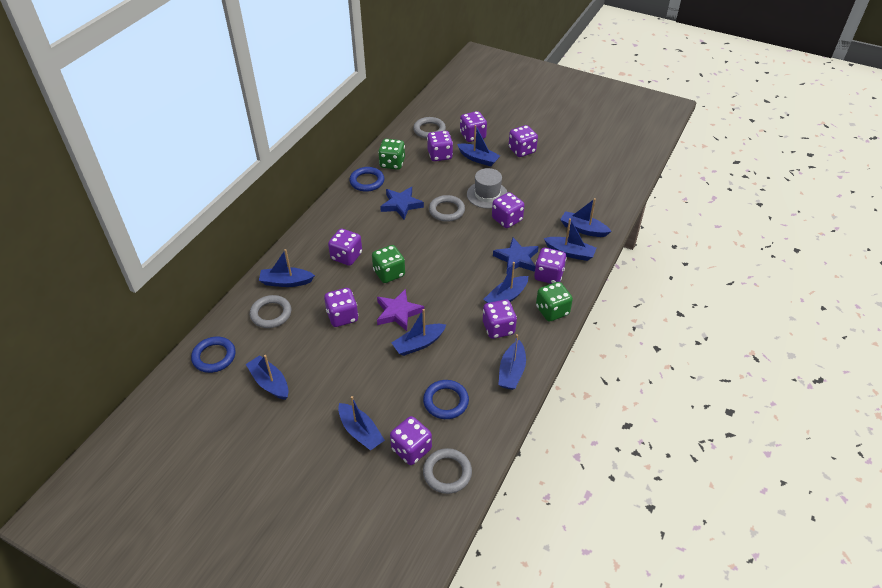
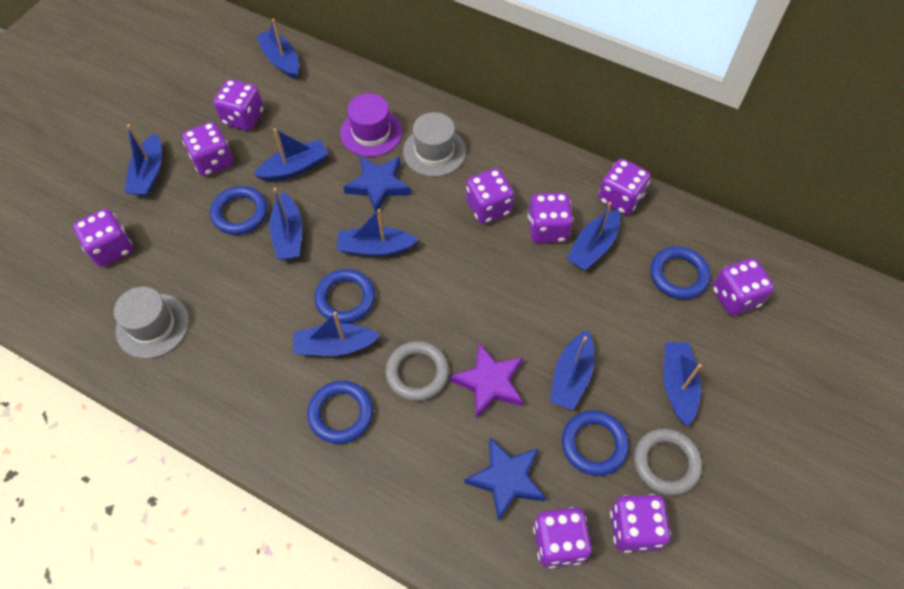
blue ring: 3 -> 5
green dice: 3 -> 0
grey hat: 1 -> 2
grey ring: 4 -> 2
purple hat: 0 -> 1

